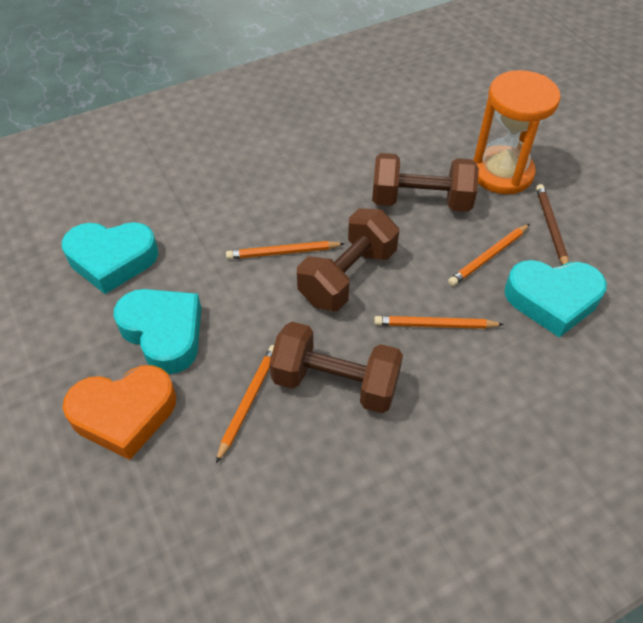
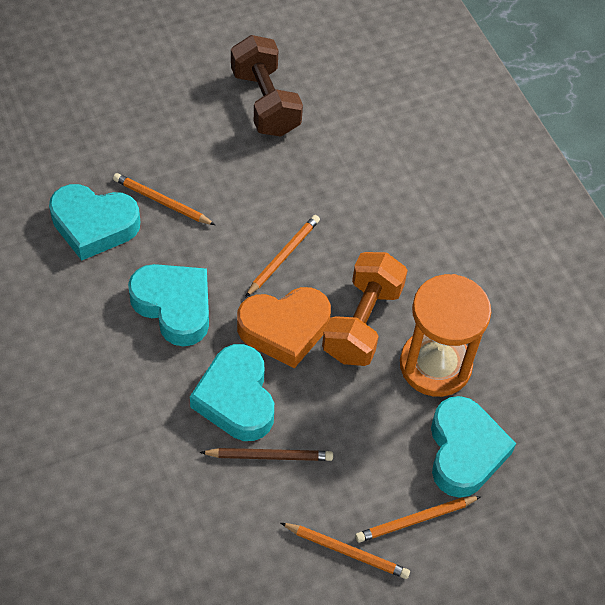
brown dumbbell: 3 -> 1
orange dumbbell: 0 -> 1
turquoise heart: 3 -> 4

